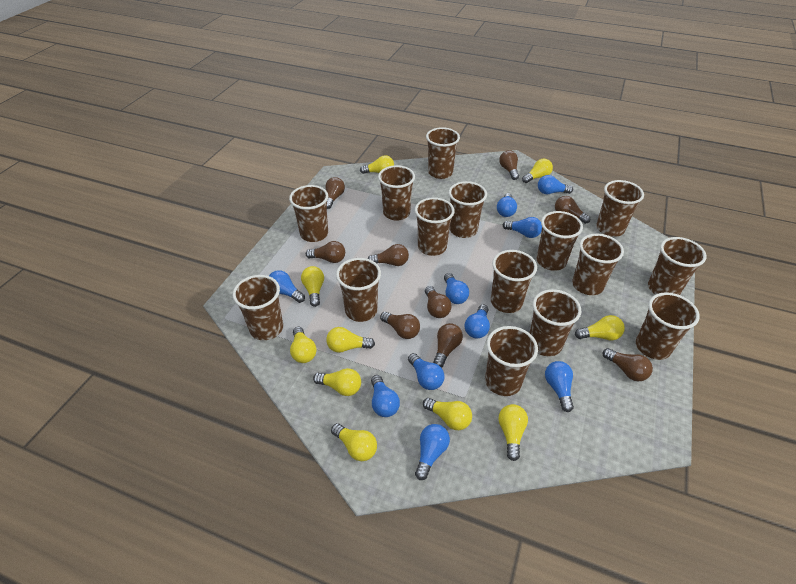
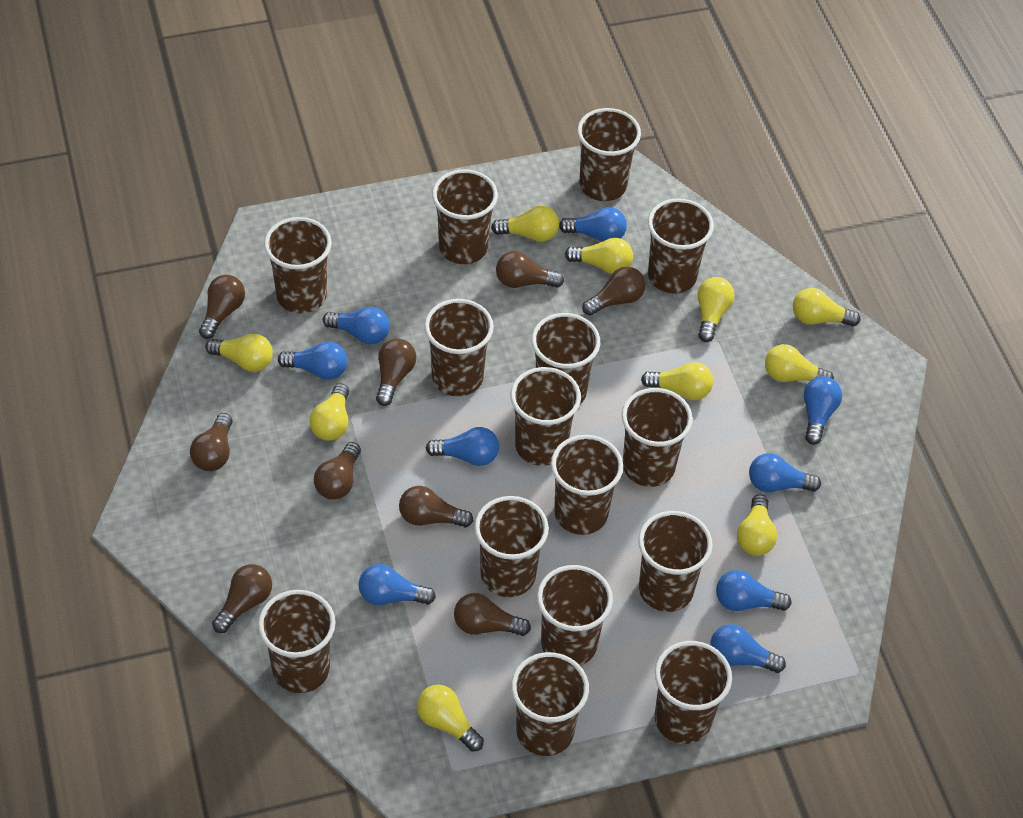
blue light bulb: 10 -> 9

